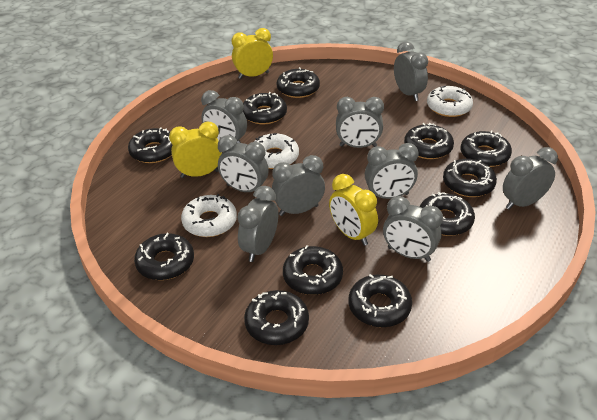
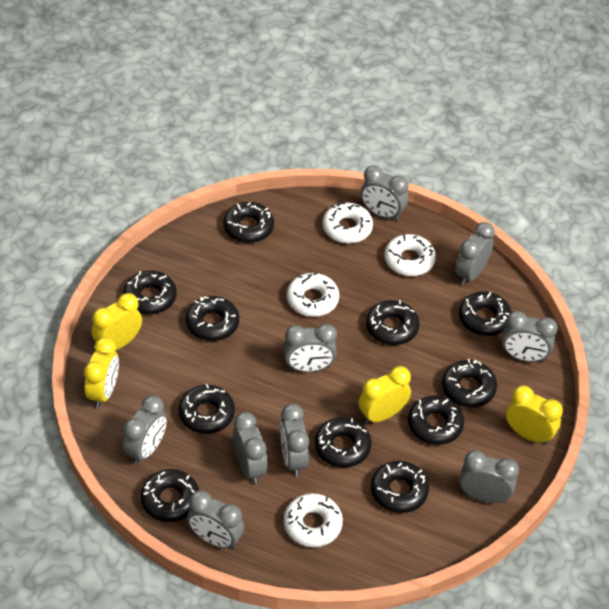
white donut: 3 -> 4
yellow clock: 3 -> 4

